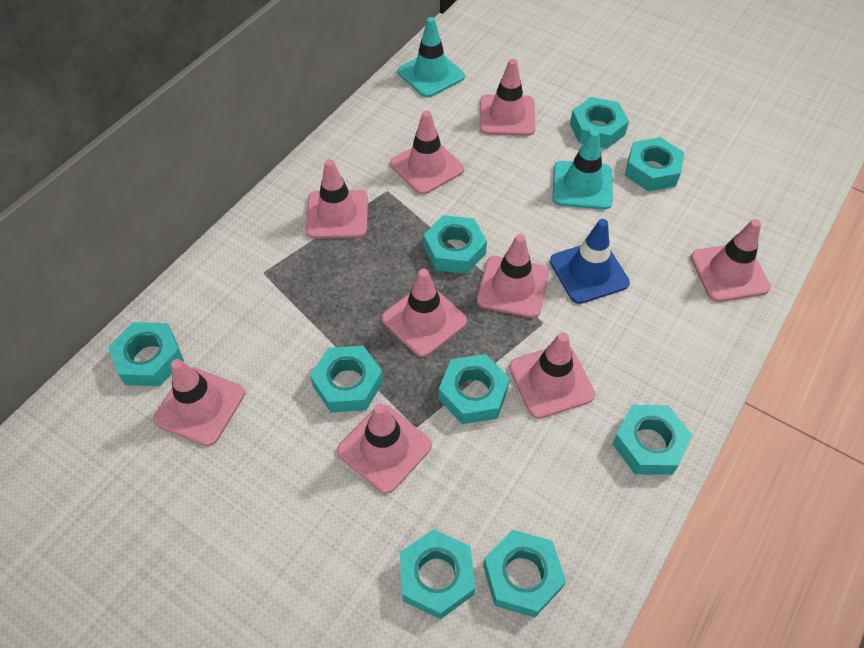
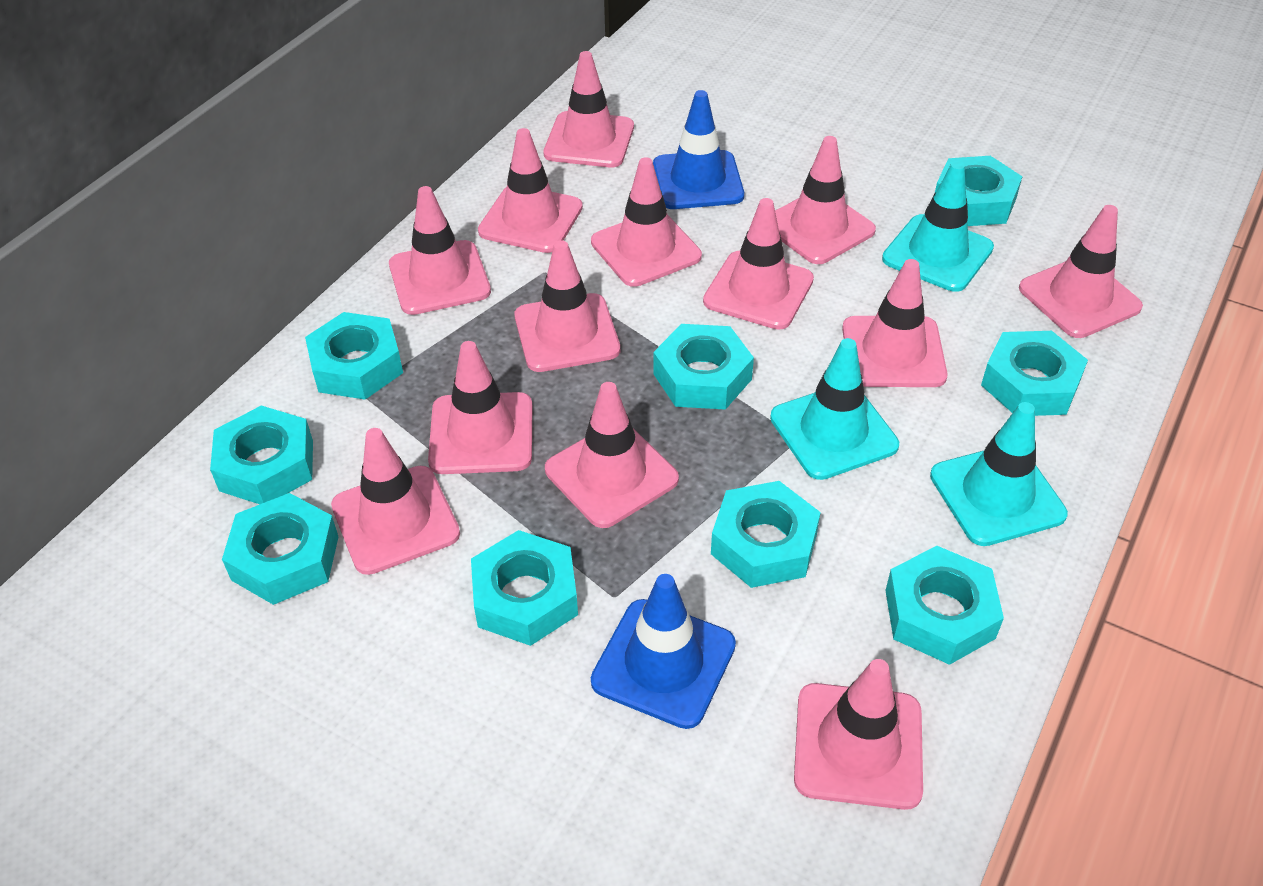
blue traffic cone: 1 -> 2
pink traffic cone: 9 -> 13
turquoise traffic cone: 2 -> 3

